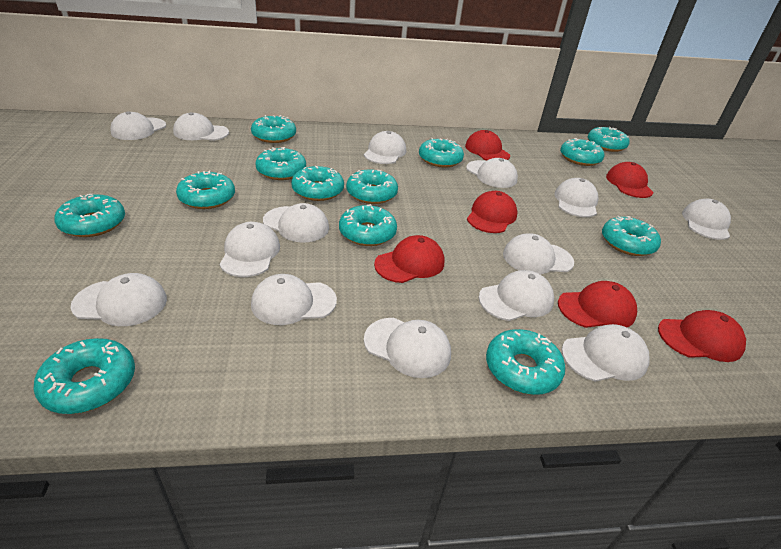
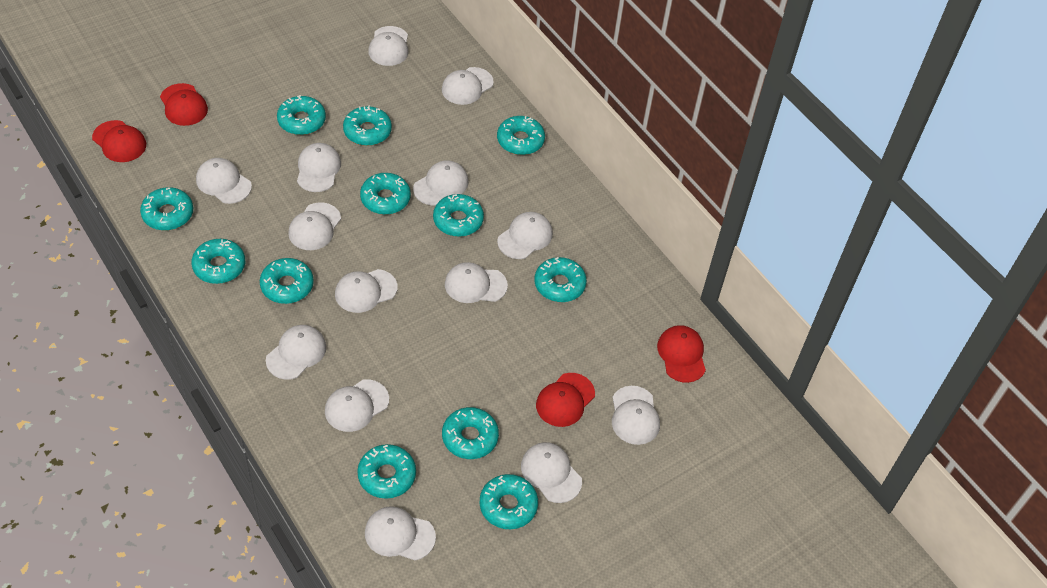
red cap: 6 -> 4
turquoise donut: 13 -> 12

